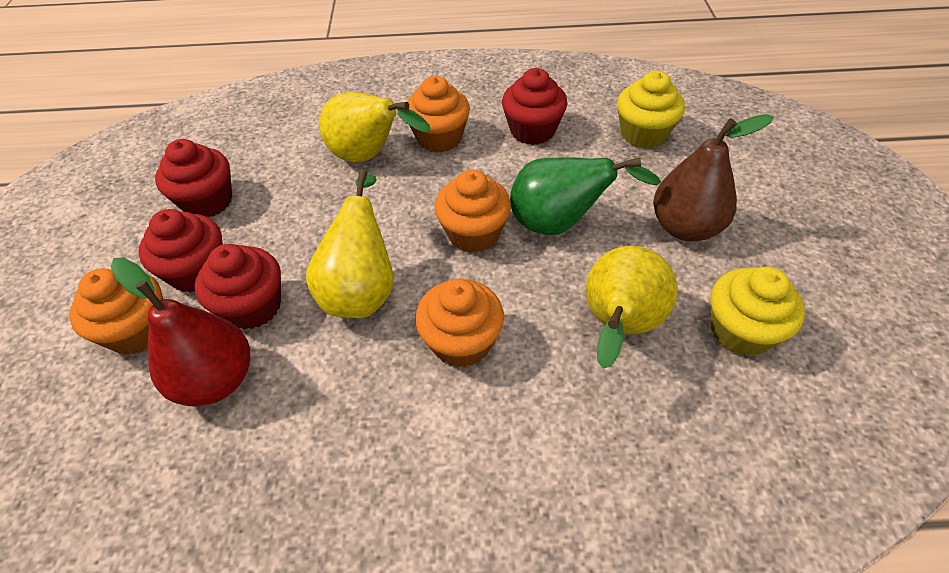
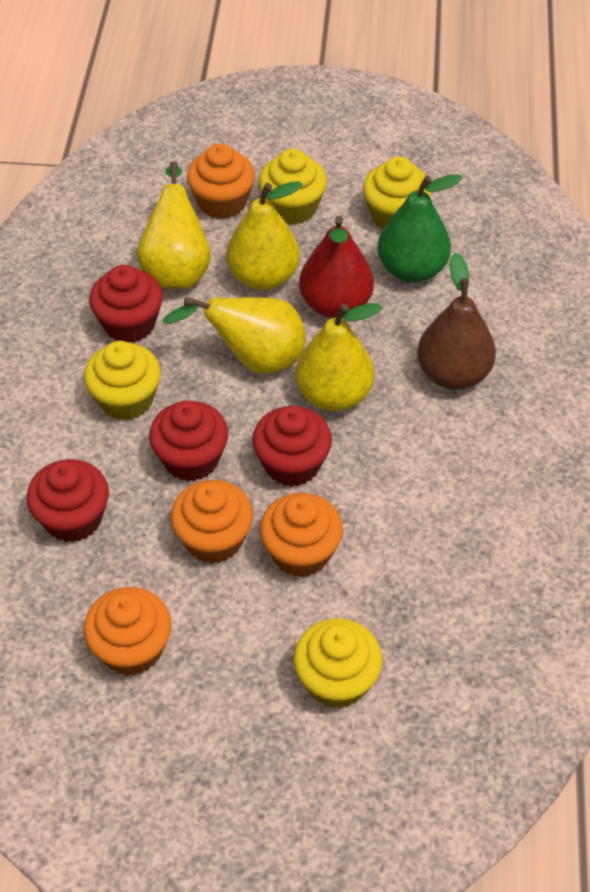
yellow cupcake: 2 -> 4
yellow pear: 3 -> 4

